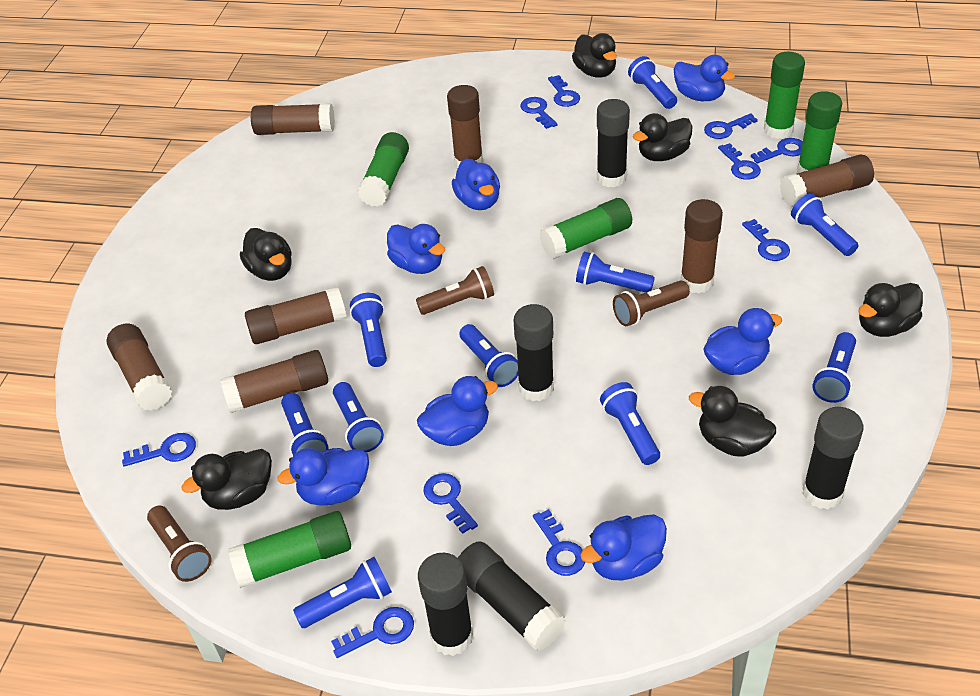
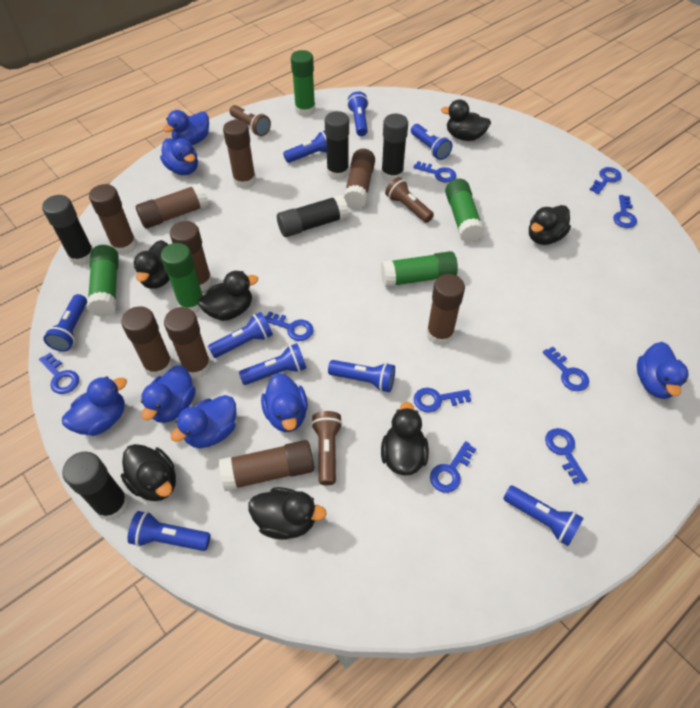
black duck: 6 -> 7
blue flashlight: 10 -> 9
blue key: 10 -> 9
brown glue stick: 7 -> 9

